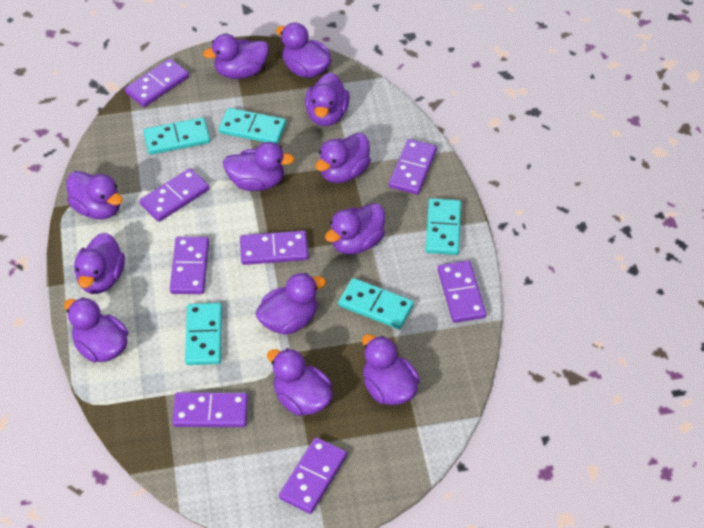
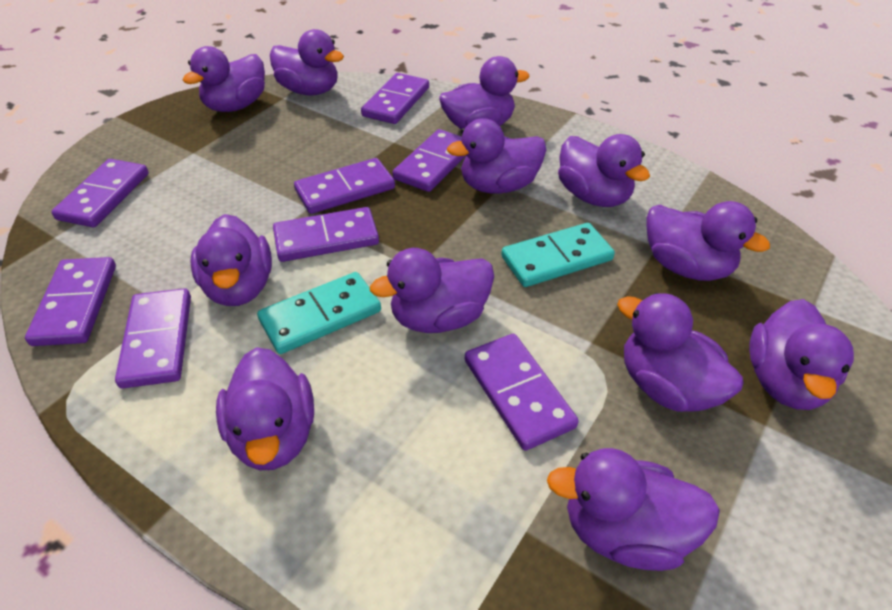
turquoise domino: 5 -> 2

